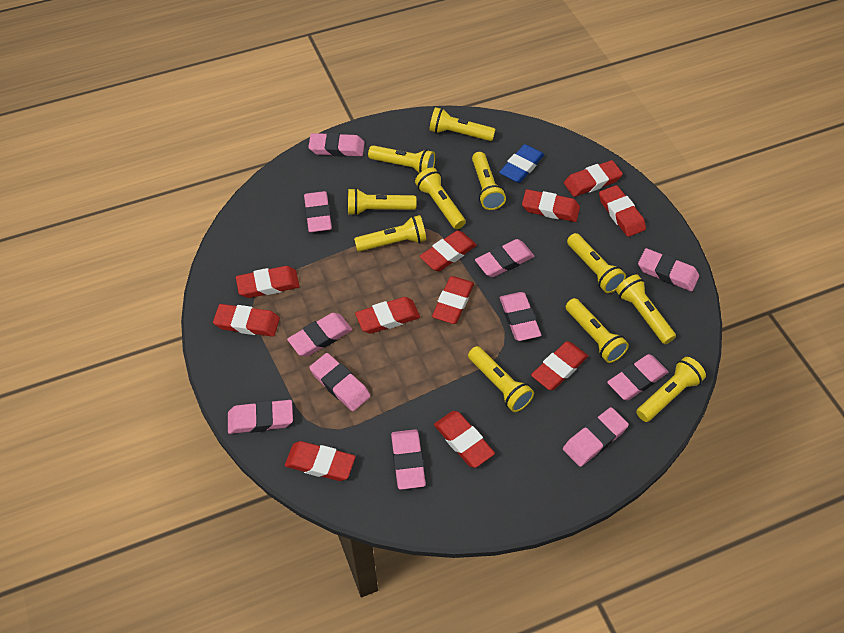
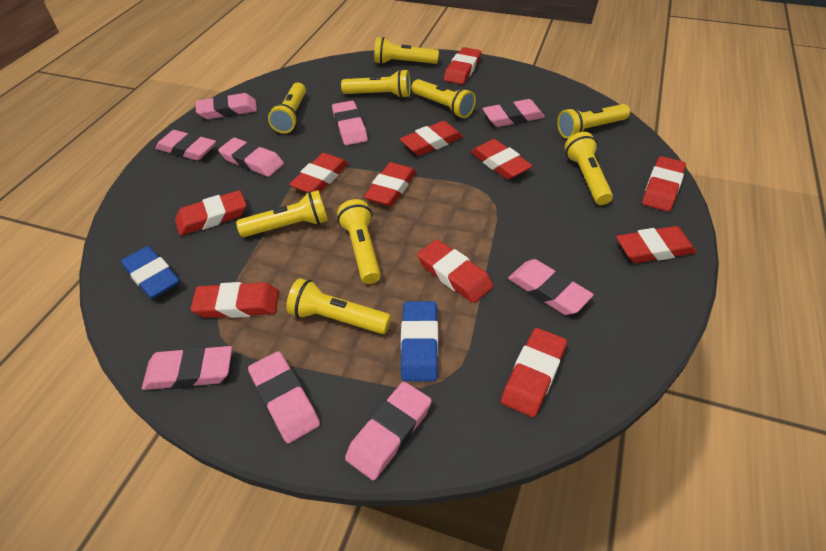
blue eraser: 1 -> 2
pink eraser: 11 -> 9
yellow flashlight: 11 -> 9

